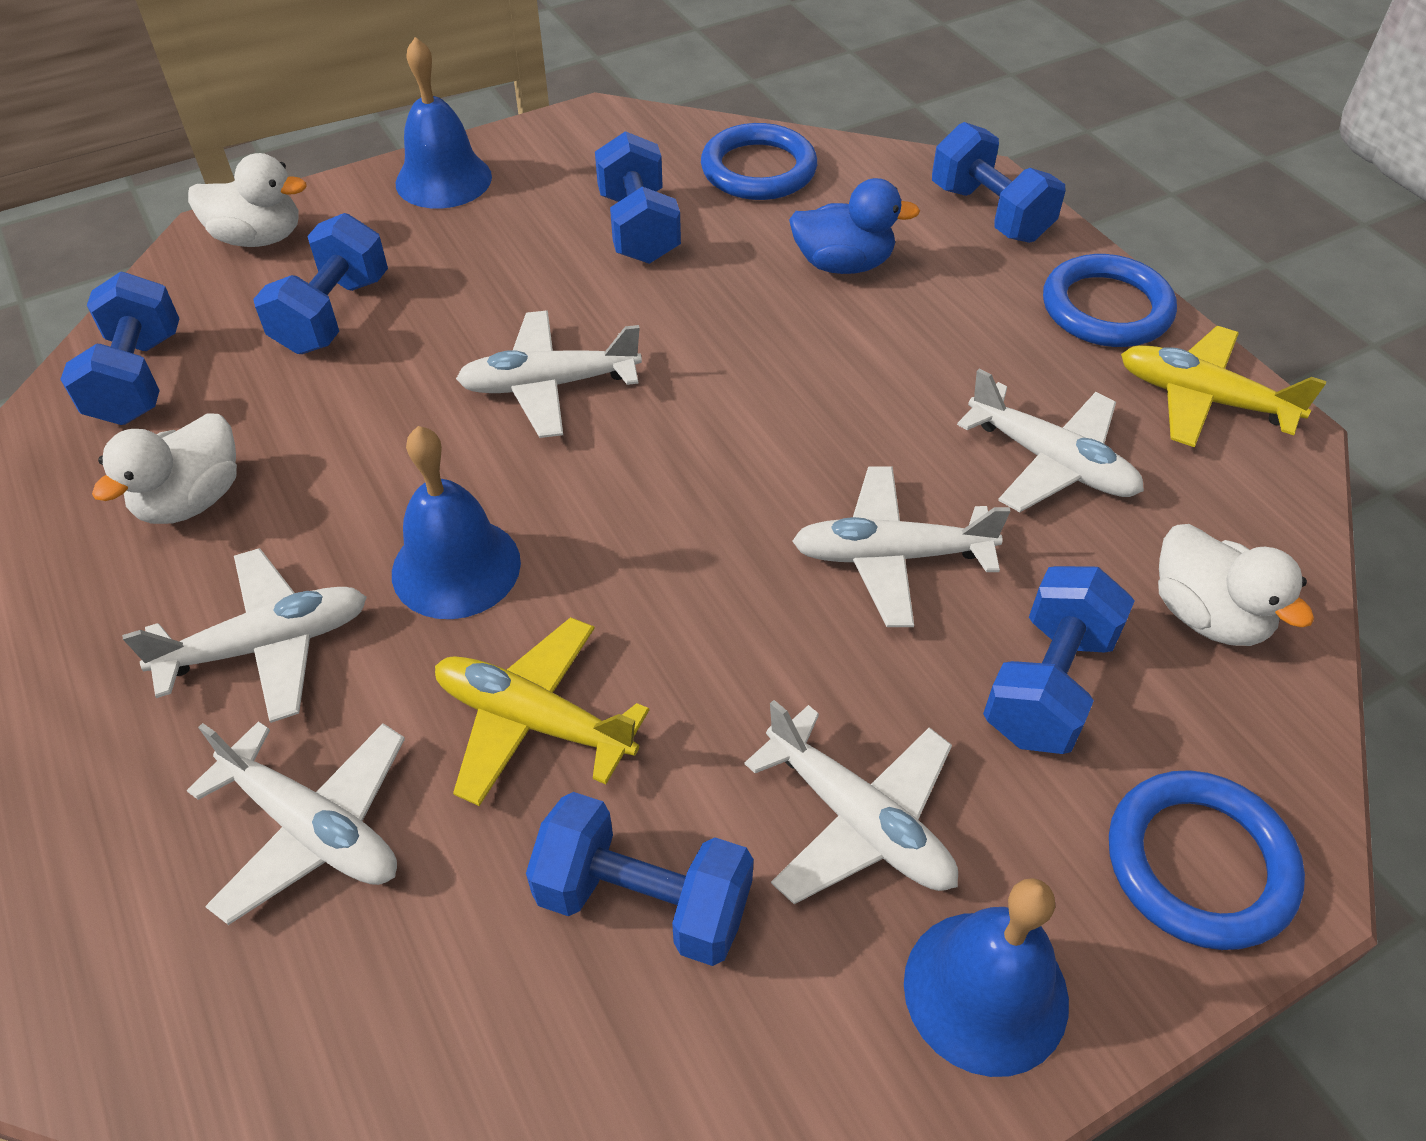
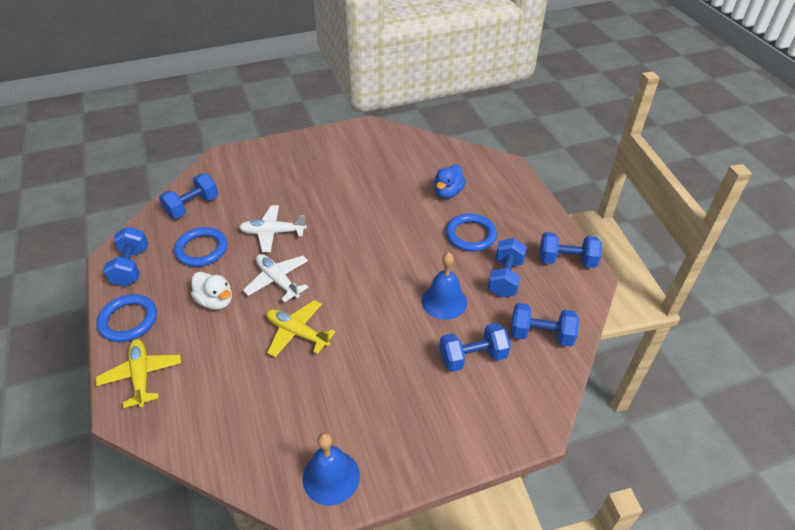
blue bell: 3 -> 2
white duck: 3 -> 1
white plane: 6 -> 2

